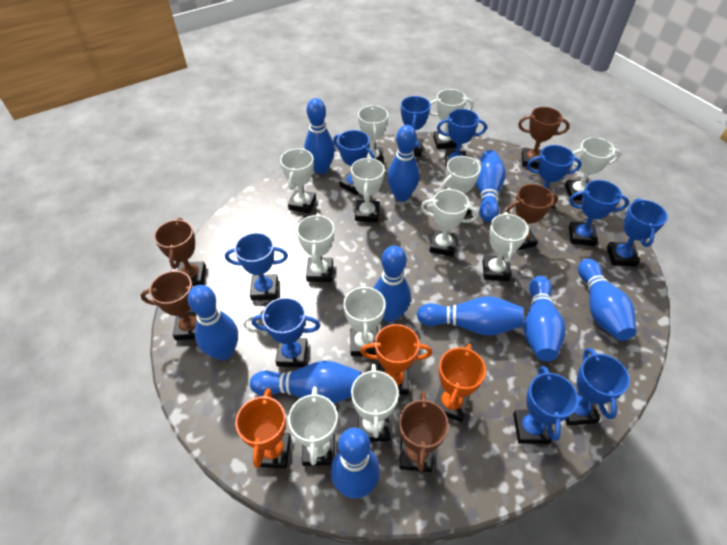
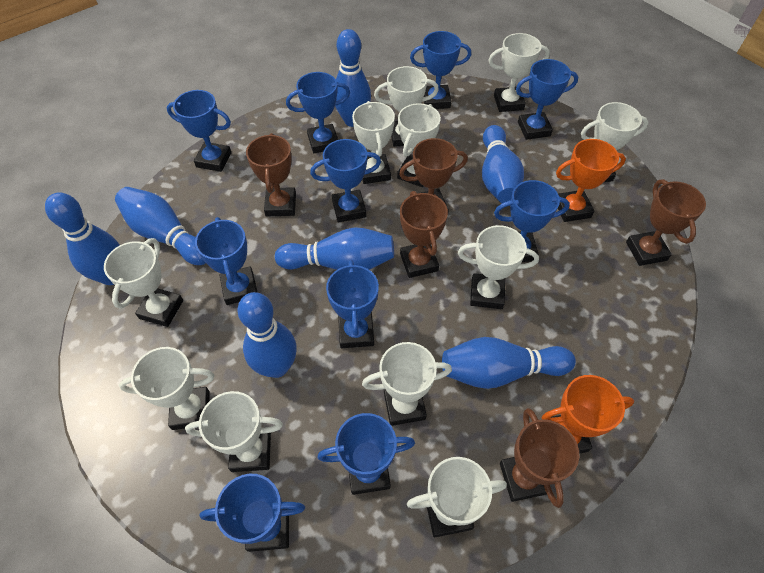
blue bowling pin: 10 -> 7
orange trophy: 3 -> 2
white trophy: 12 -> 11

